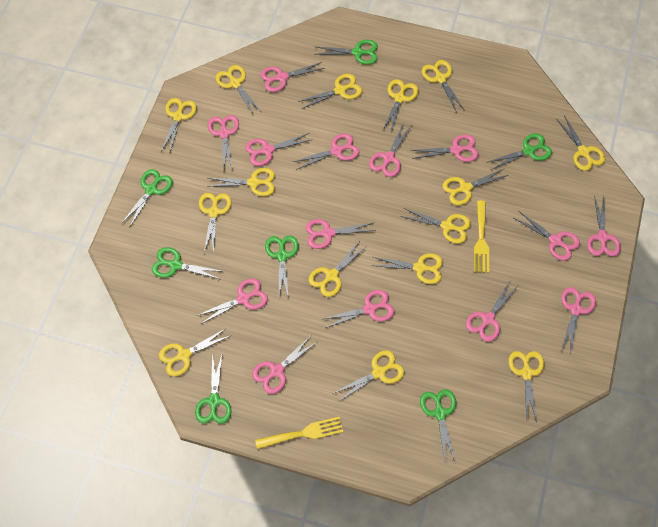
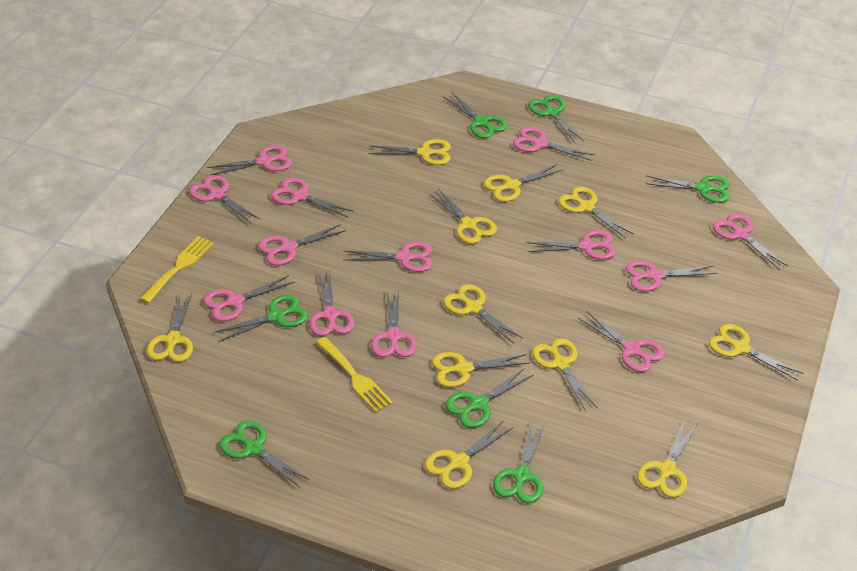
pink scissors: 14 -> 13
yellow scissors: 15 -> 11

